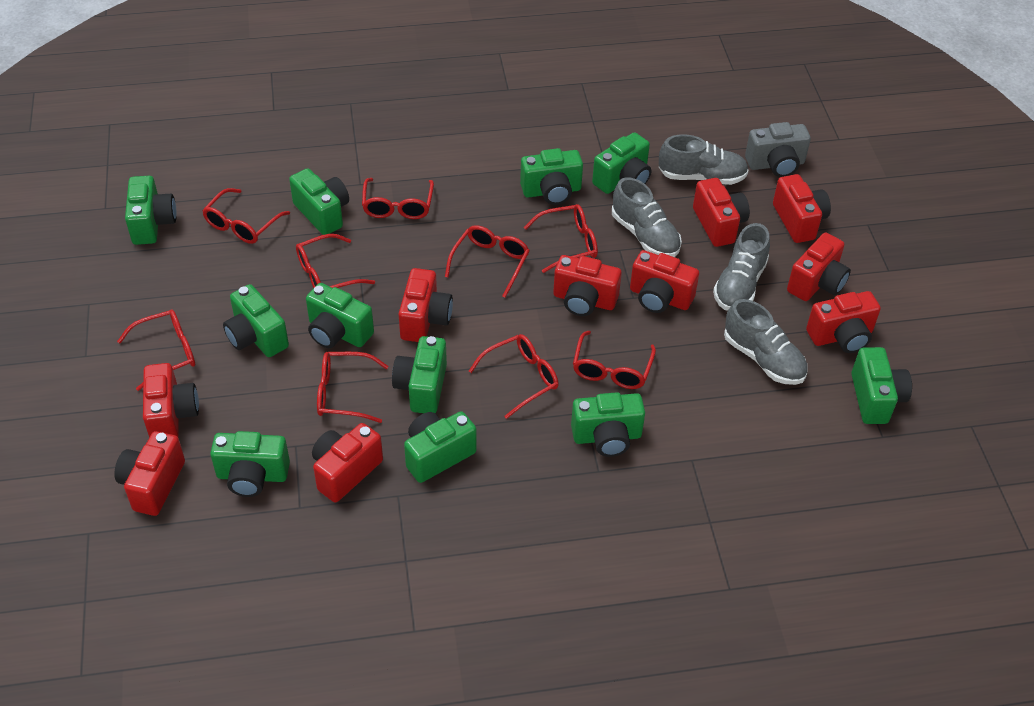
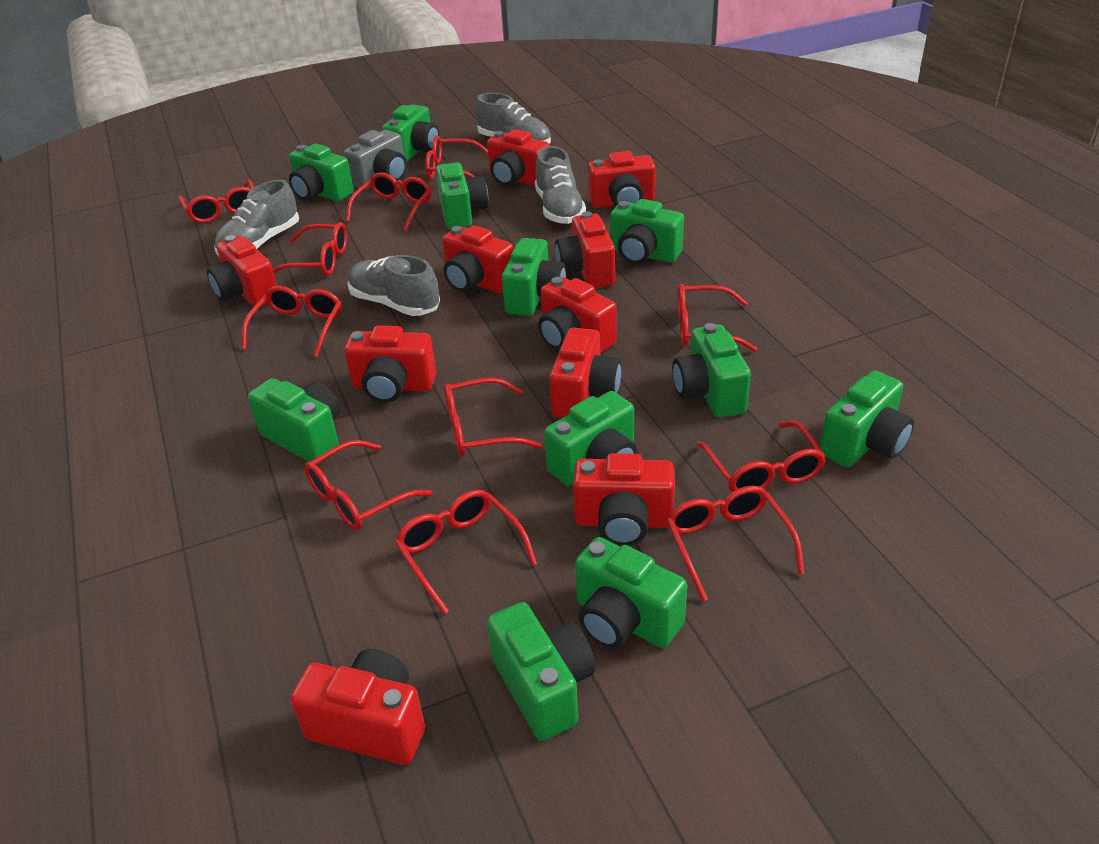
red glasses: 9 -> 11

